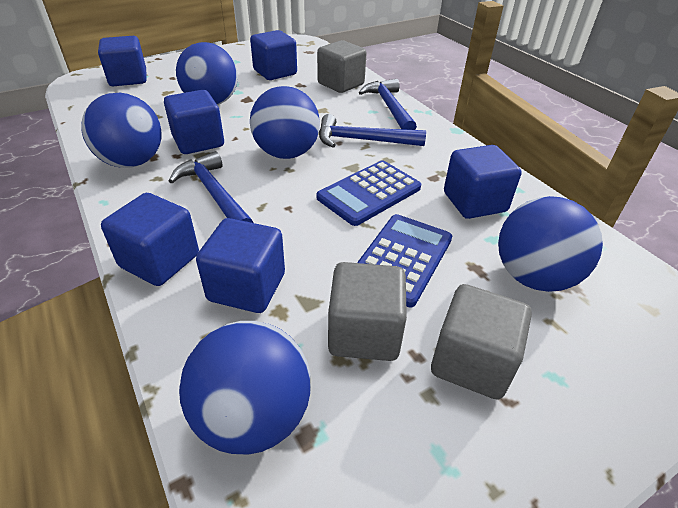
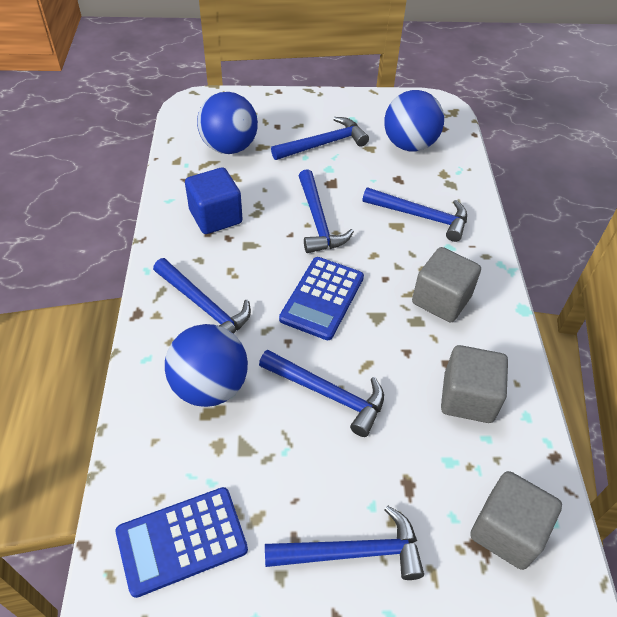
blue ball: 5 -> 3
blue cube: 6 -> 1
blue hammer: 3 -> 6

